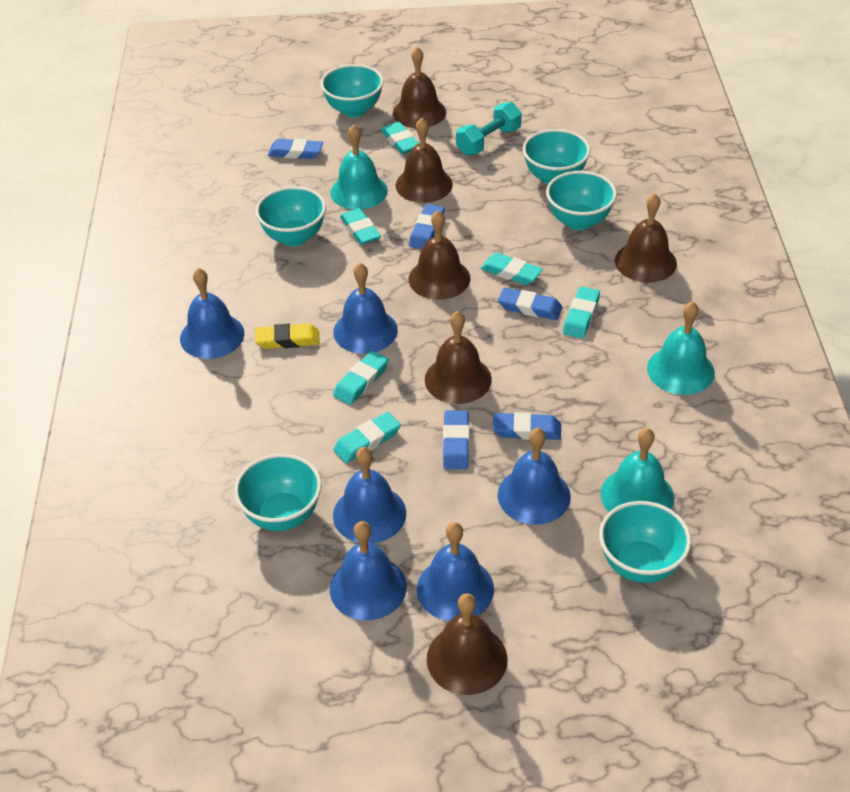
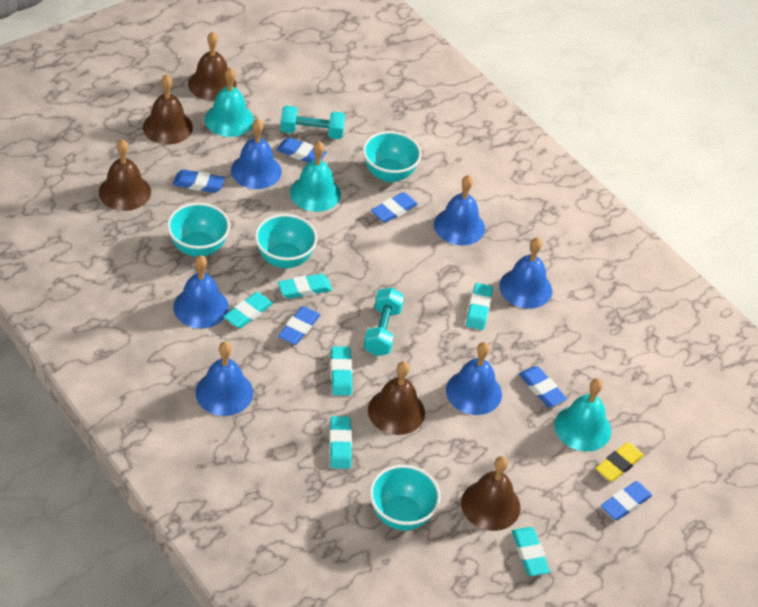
blue eraser: 5 -> 6
brown bell: 6 -> 5
turquoise bowl: 6 -> 4
turquoise dumbbell: 1 -> 2

